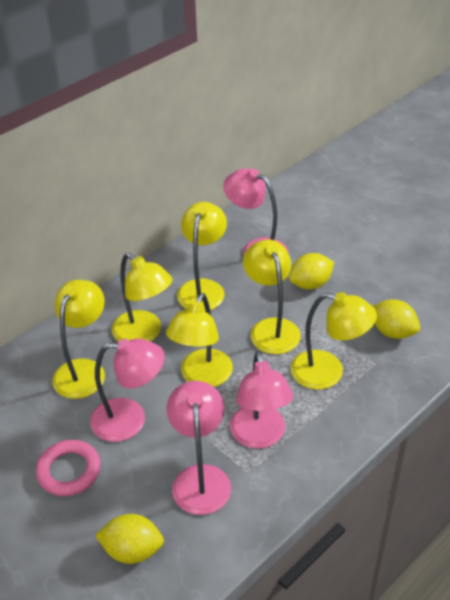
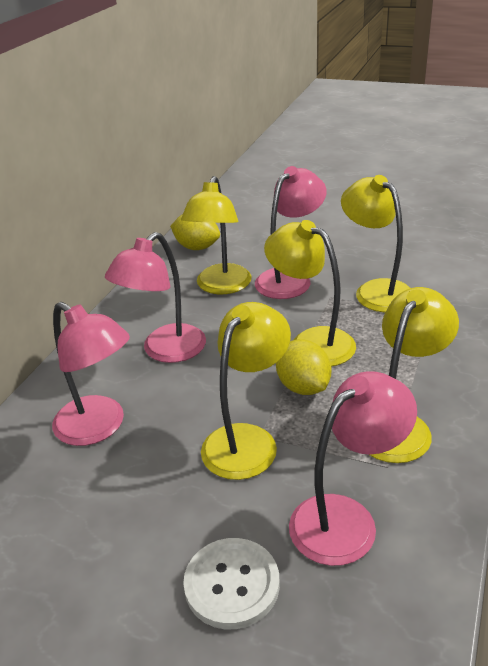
pink ring: 1 -> 0
white button: 0 -> 1
yellow lamp: 6 -> 5
yellow lemon: 3 -> 2

